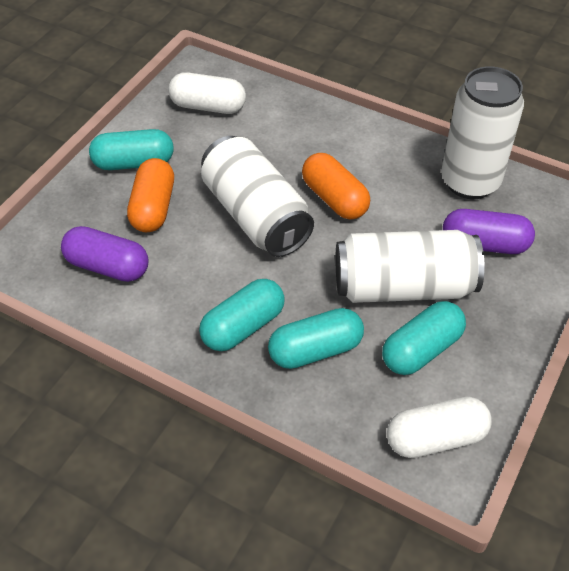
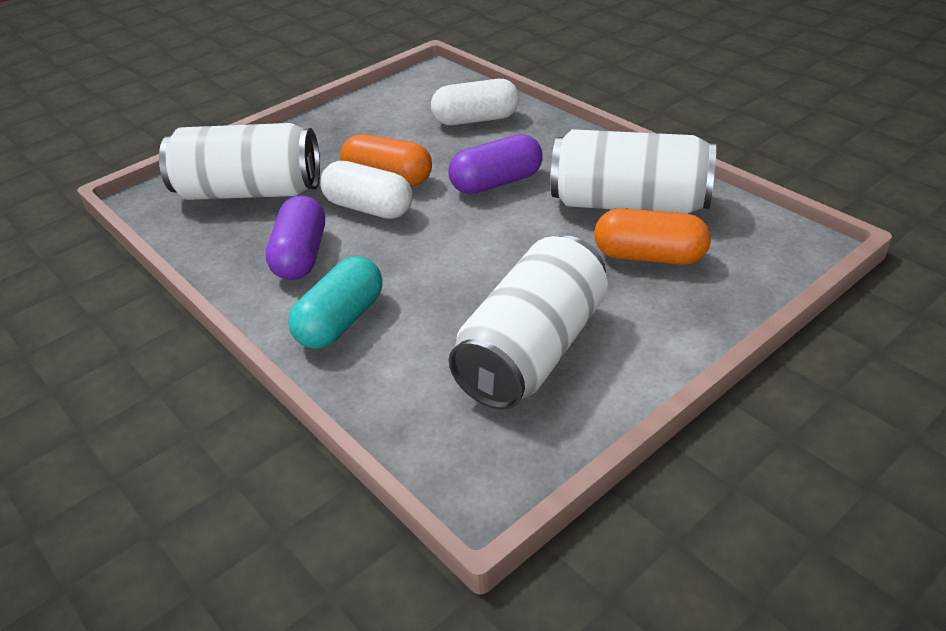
turquoise capsule: 4 -> 1

